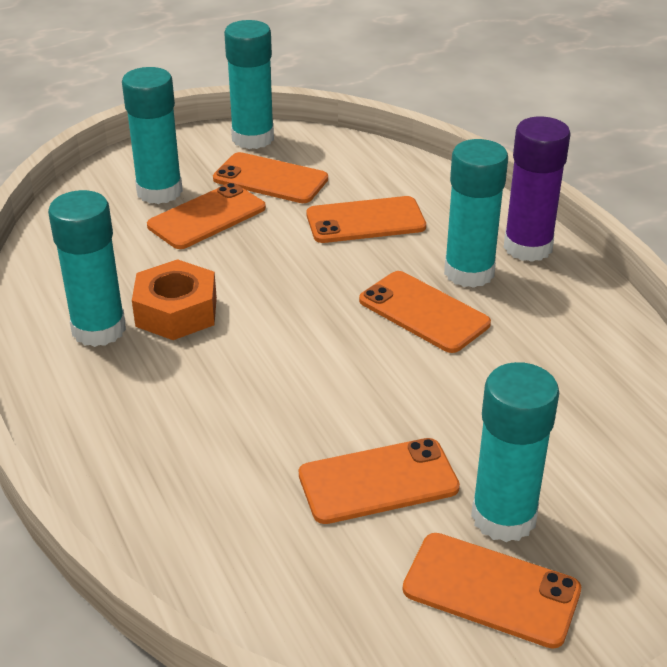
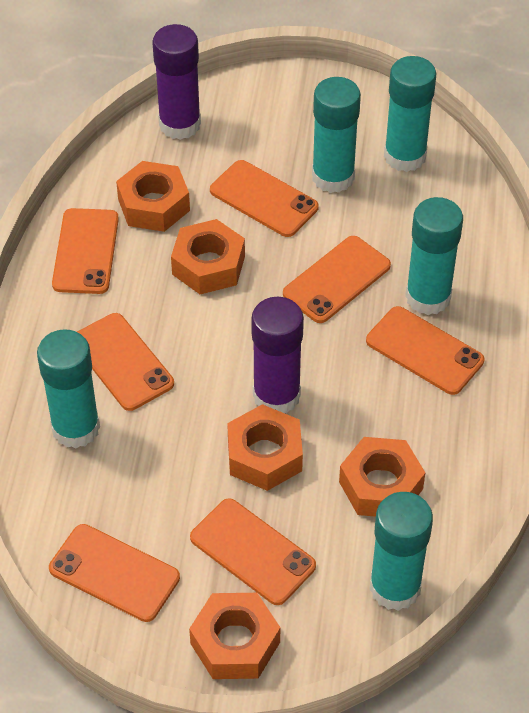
orange nut: 1 -> 5
orange phone: 6 -> 7
purple glue stick: 1 -> 2

